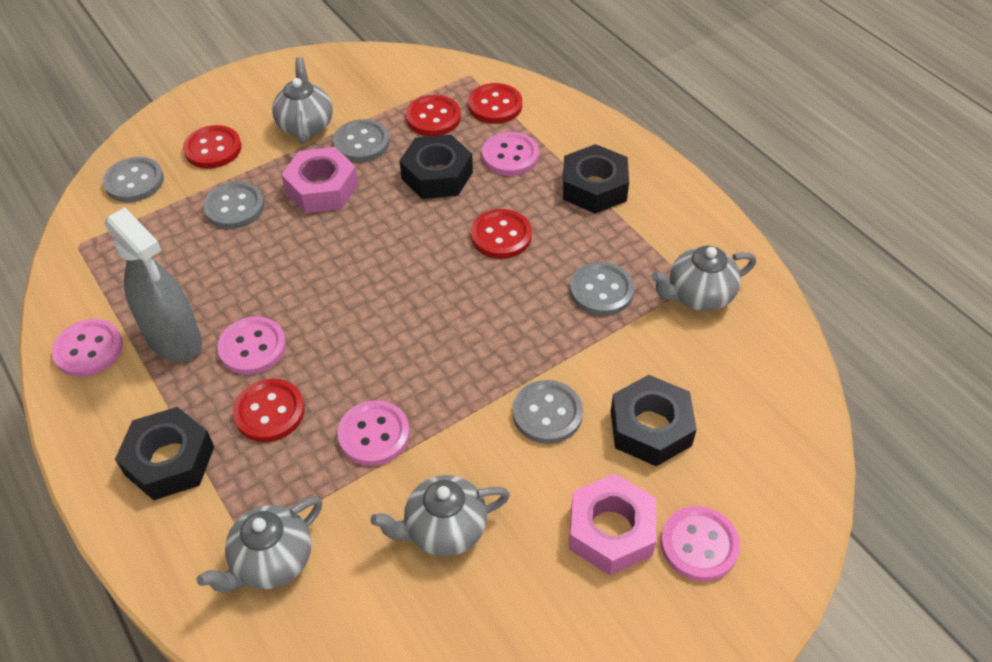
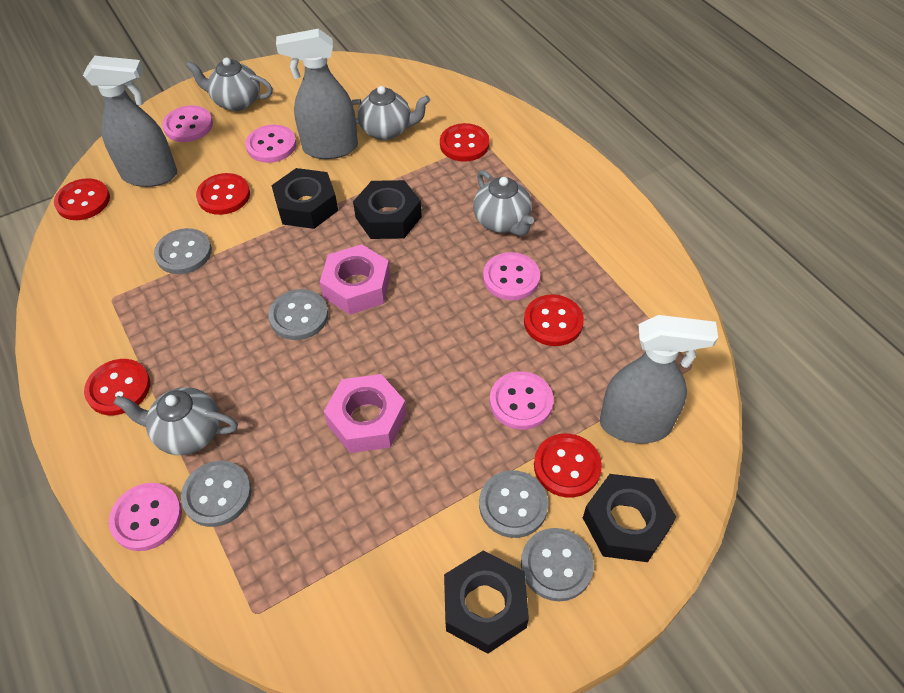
grey spray bottle: 1 -> 3
red button: 5 -> 6

